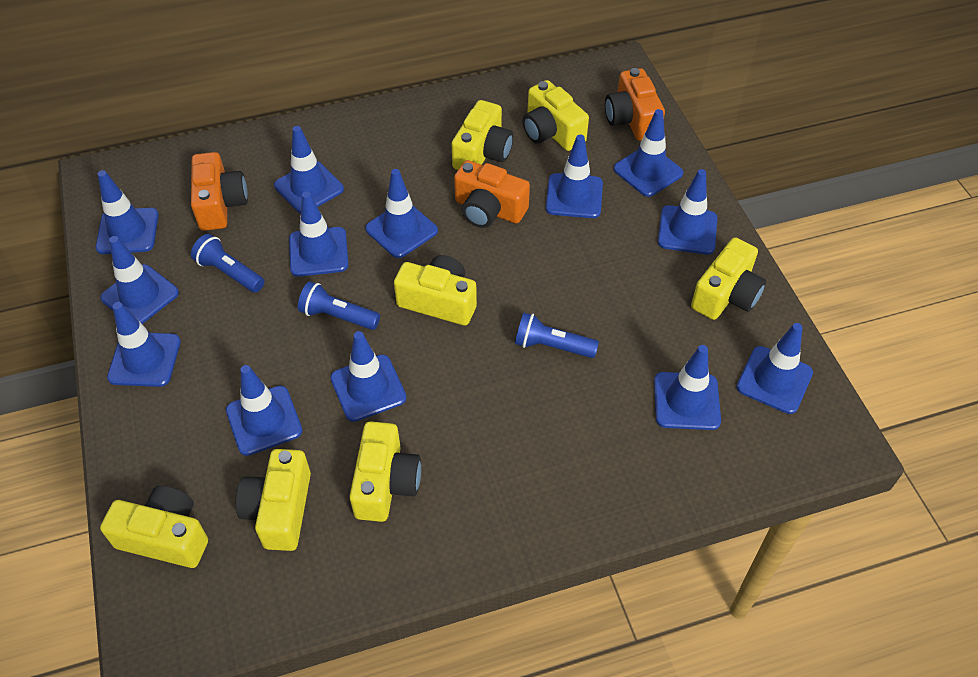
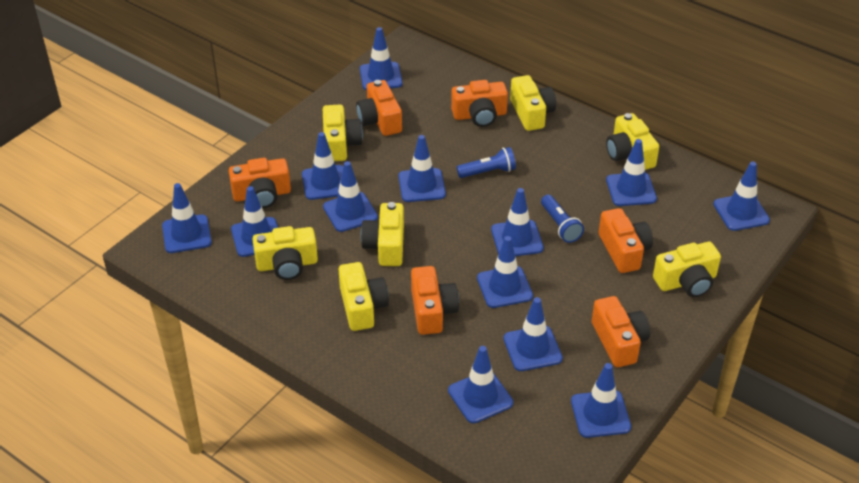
blue flashlight: 3 -> 2
orange camera: 3 -> 6

